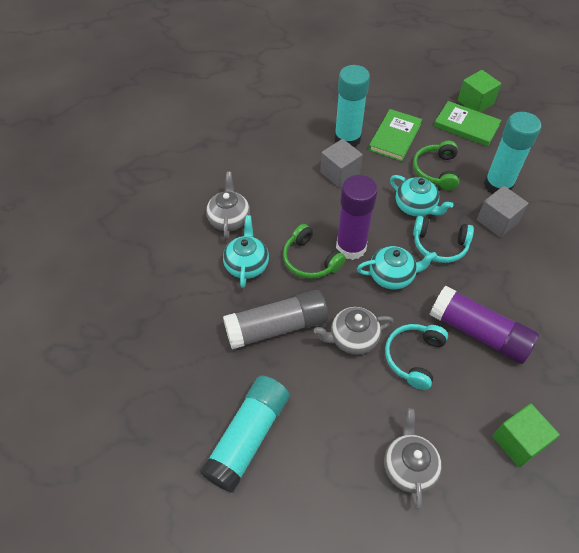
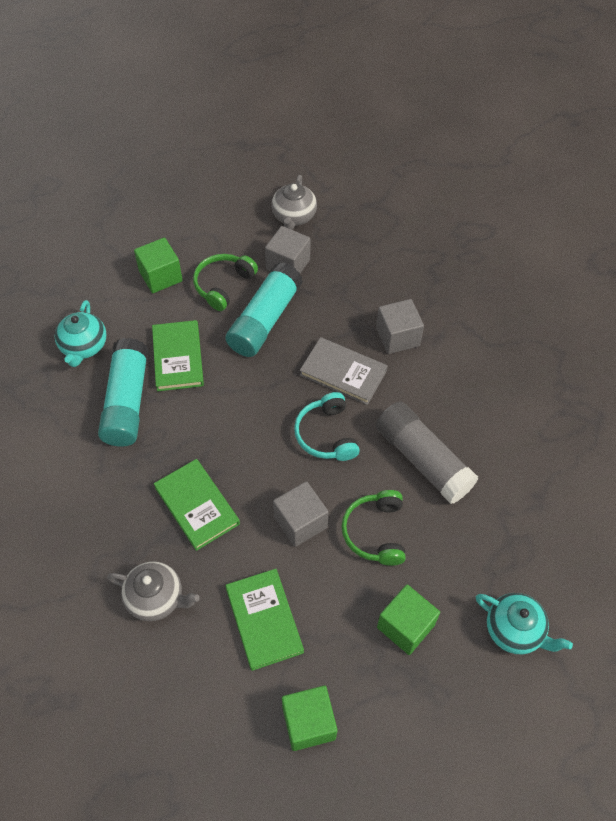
green book: 2 -> 3
green cube: 2 -> 3
grey book: 0 -> 1
grey cube: 2 -> 3
grey teapot: 3 -> 2
purple glue stick: 2 -> 0
turquoise glue stick: 3 -> 2
turquoise headphones: 2 -> 1
turquoise teapot: 3 -> 2

